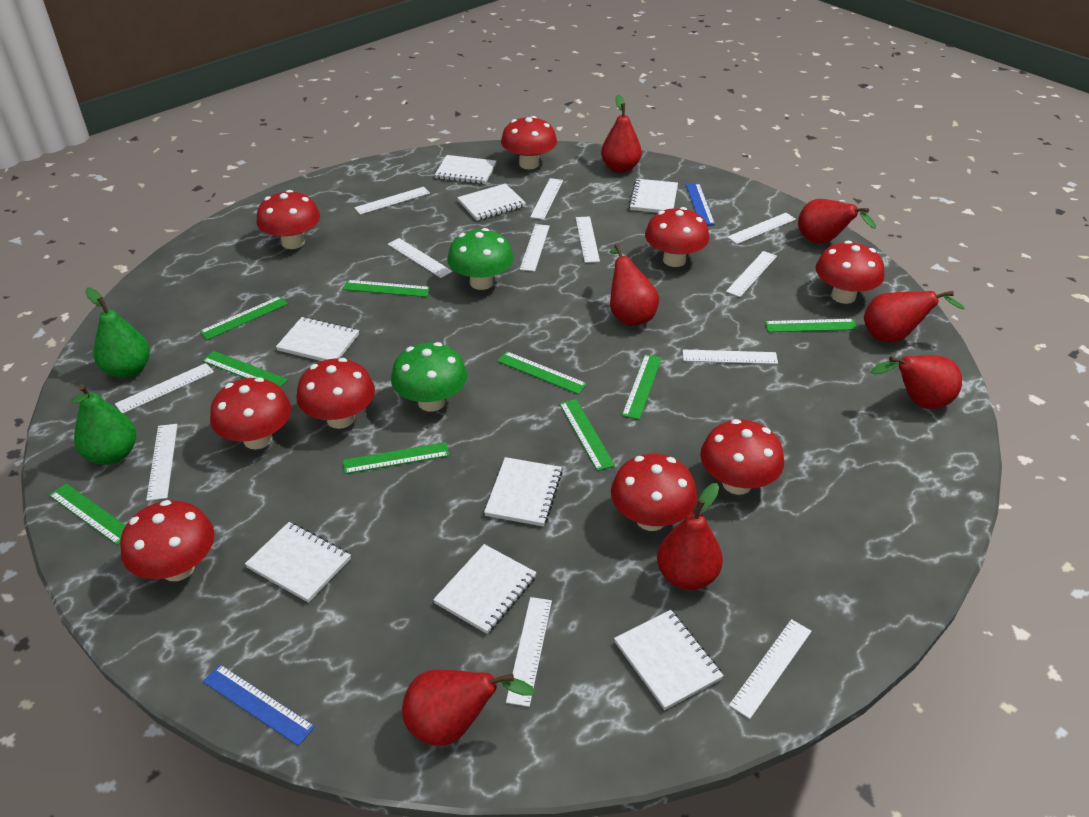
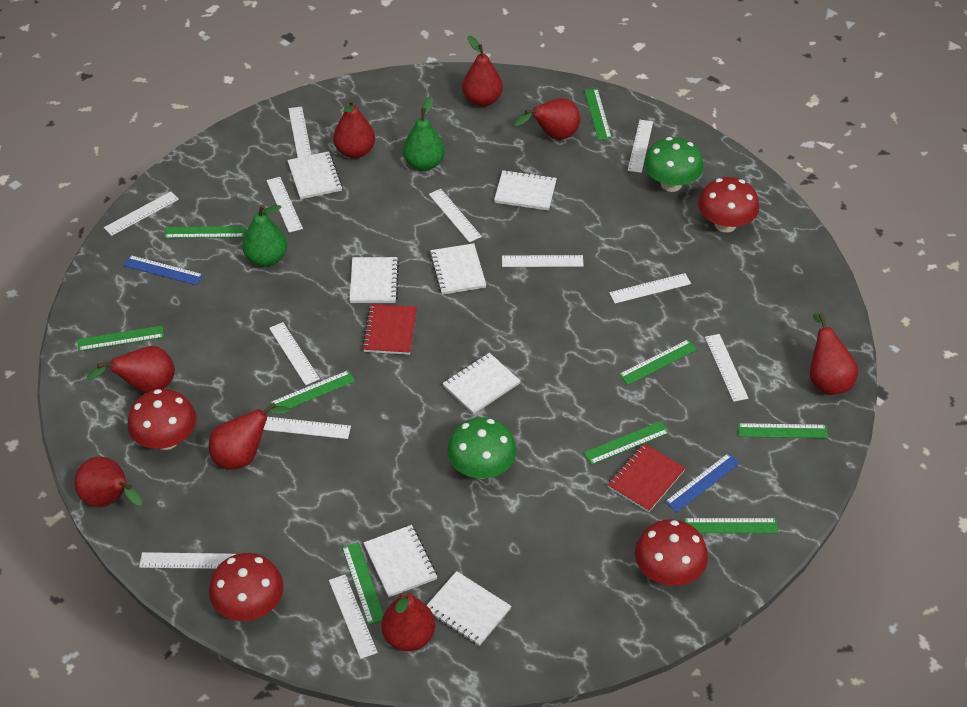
red mushroom: 9 -> 4
red notebook: 0 -> 2
red pear: 7 -> 8
white notebook: 8 -> 7

